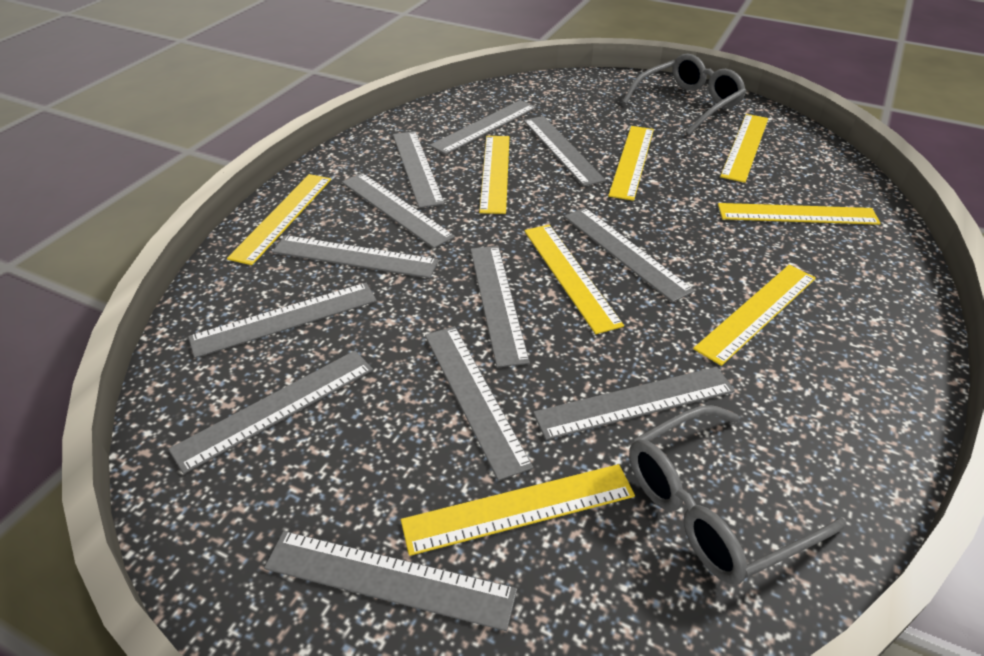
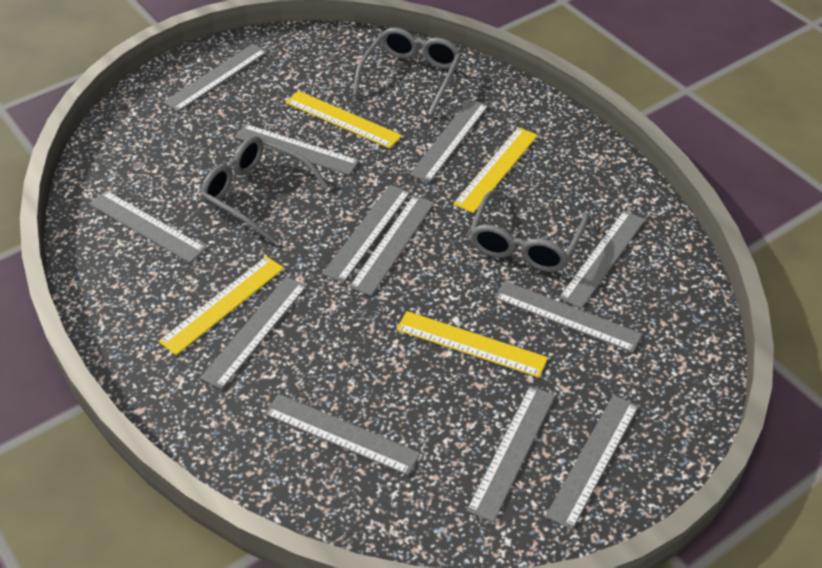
grey glasses: 2 -> 3
yellow ruler: 8 -> 4

